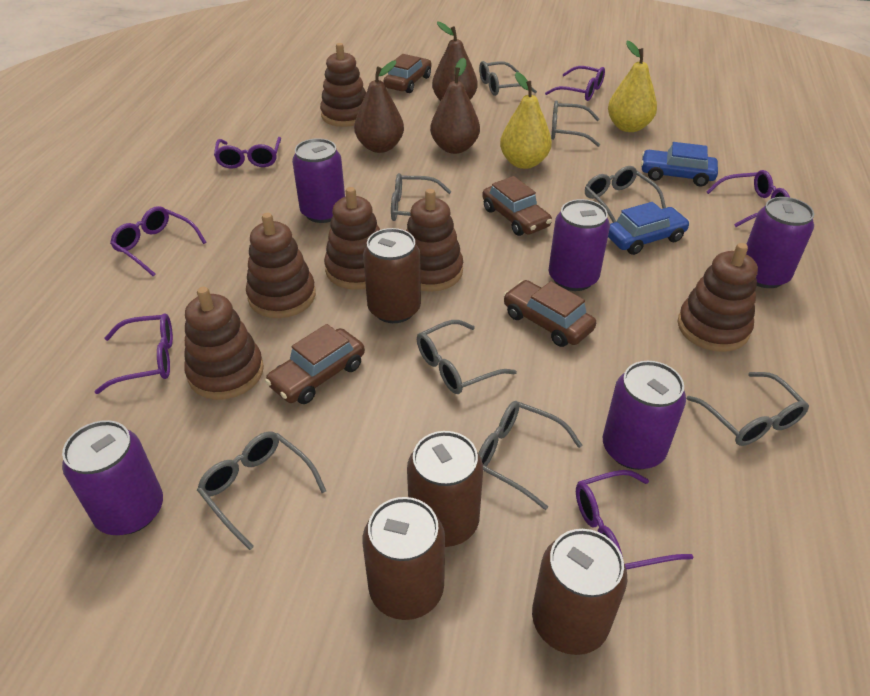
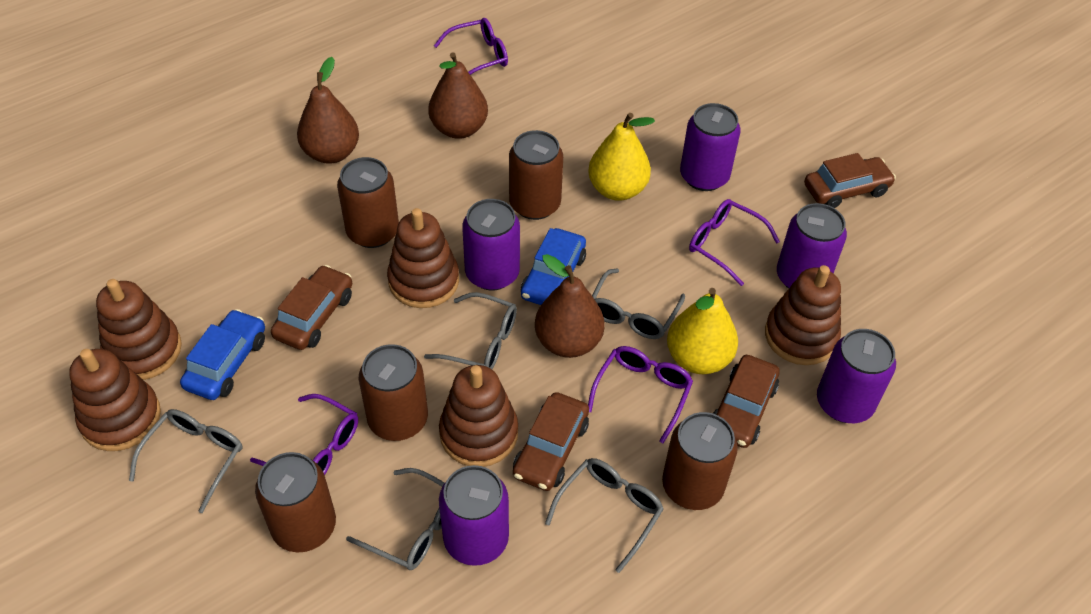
brown can: 4 -> 5
brown stacking toy: 6 -> 5
grey glasses: 8 -> 5
purple glasses: 6 -> 4

